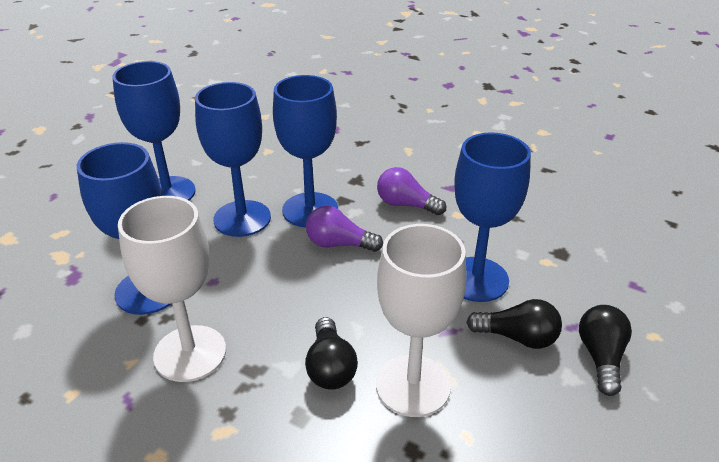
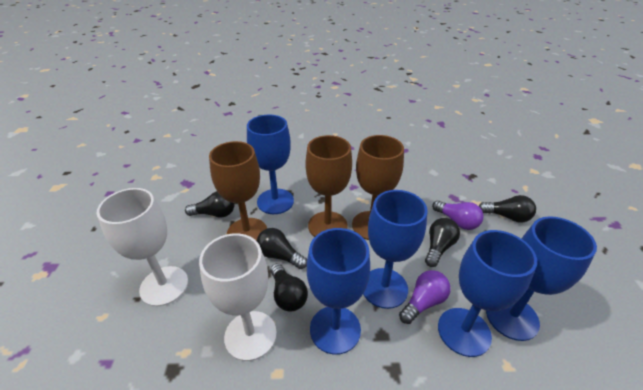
black light bulb: 3 -> 5
brown goblet: 0 -> 3

